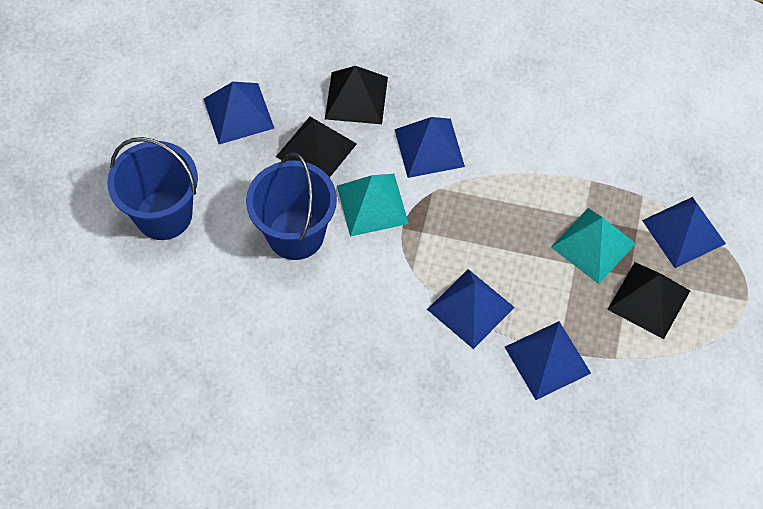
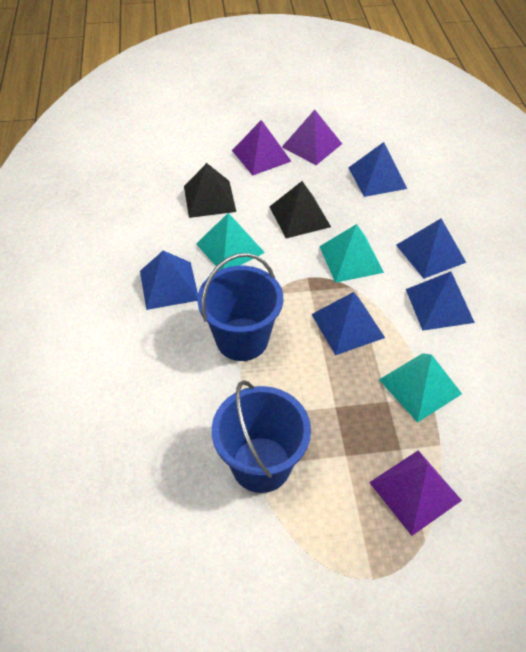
black pyramid: 3 -> 2
purple pyramid: 0 -> 3
turquoise pyramid: 2 -> 3

